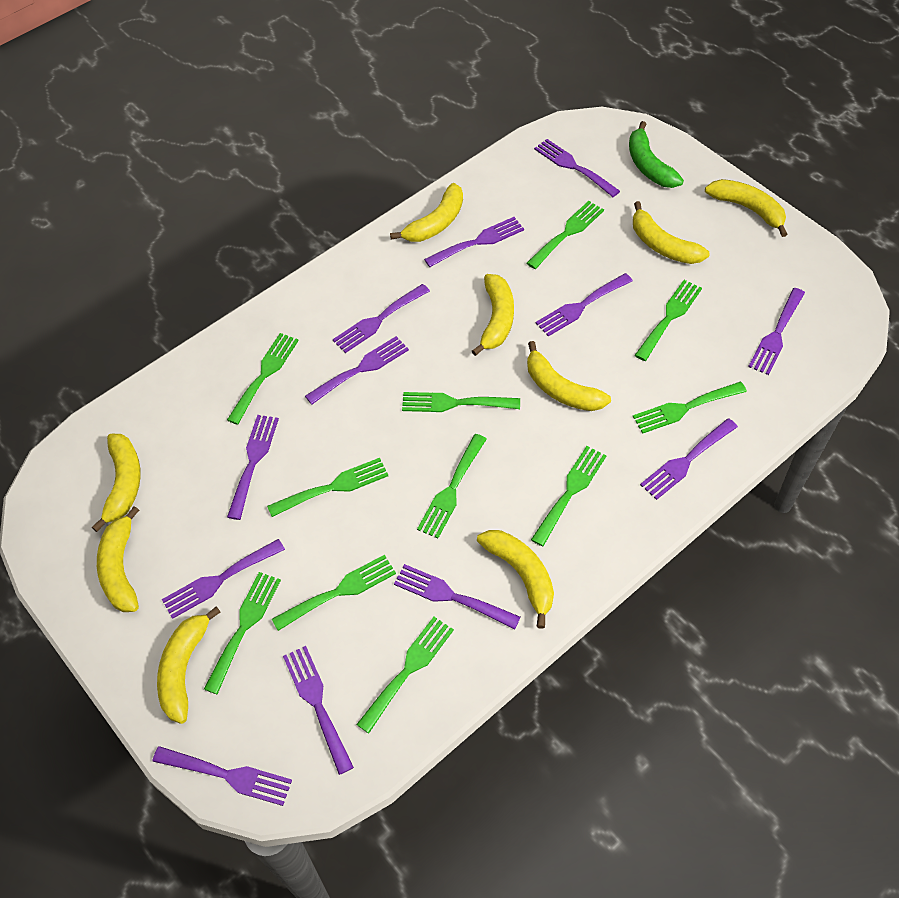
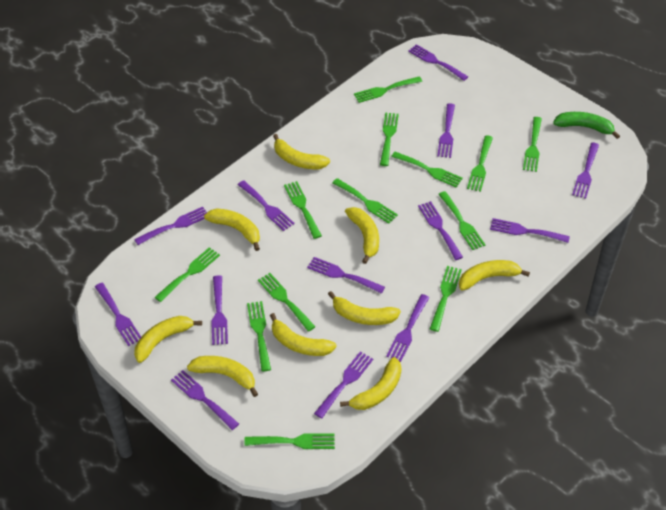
green fork: 11 -> 13
purple fork: 12 -> 13

